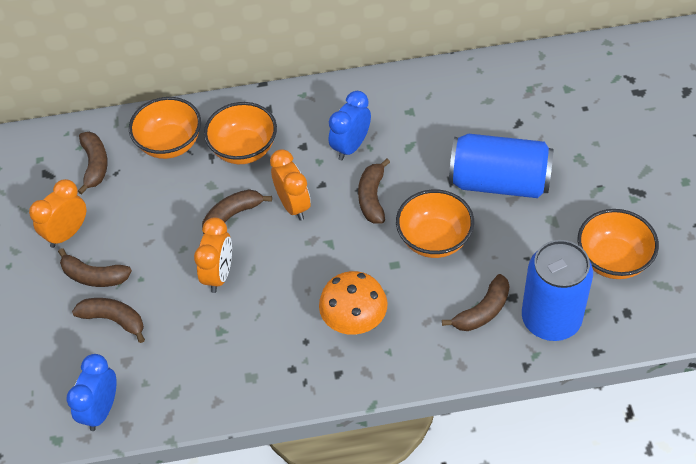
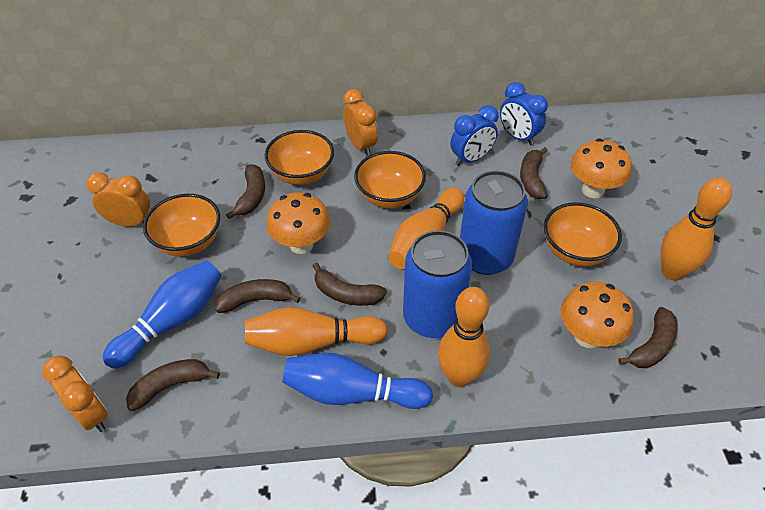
blue bowling pin: 0 -> 2
orange bowling pin: 0 -> 4
orange mushroom: 1 -> 3

